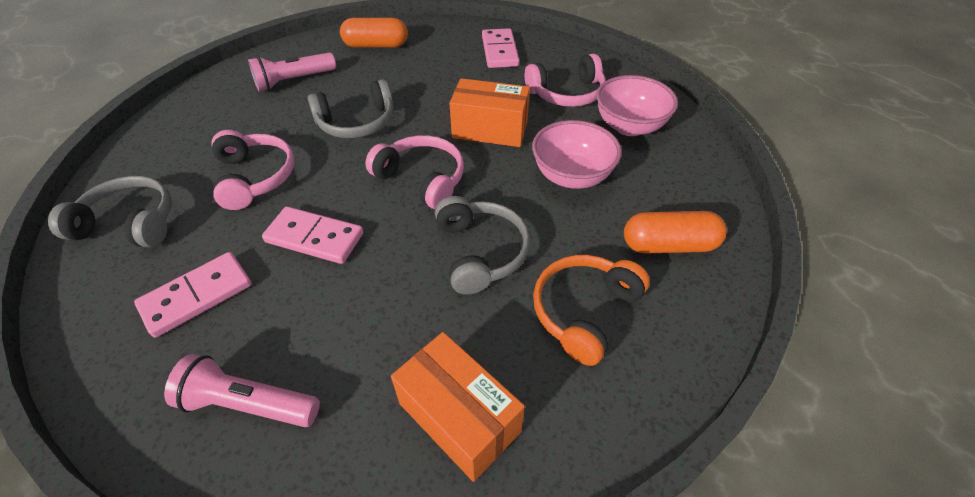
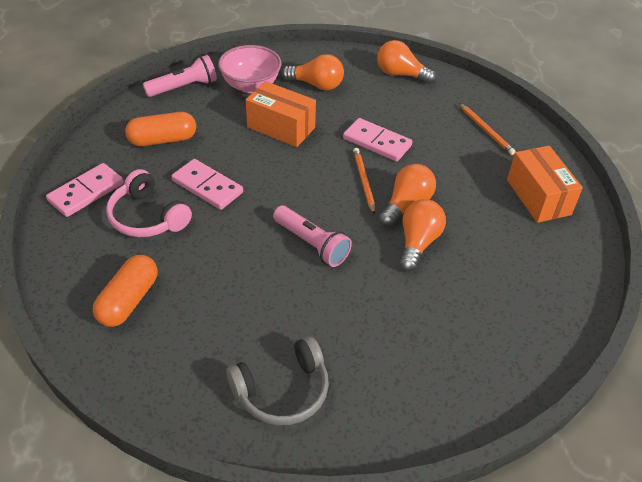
grey headphones: 3 -> 1
orange headphones: 1 -> 0
orange light bulb: 0 -> 4
orange pencil: 0 -> 2
pink bowl: 2 -> 1
pink headphones: 3 -> 1

